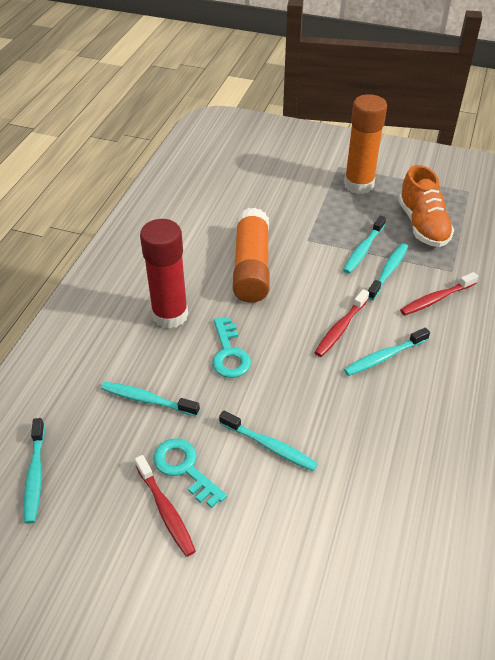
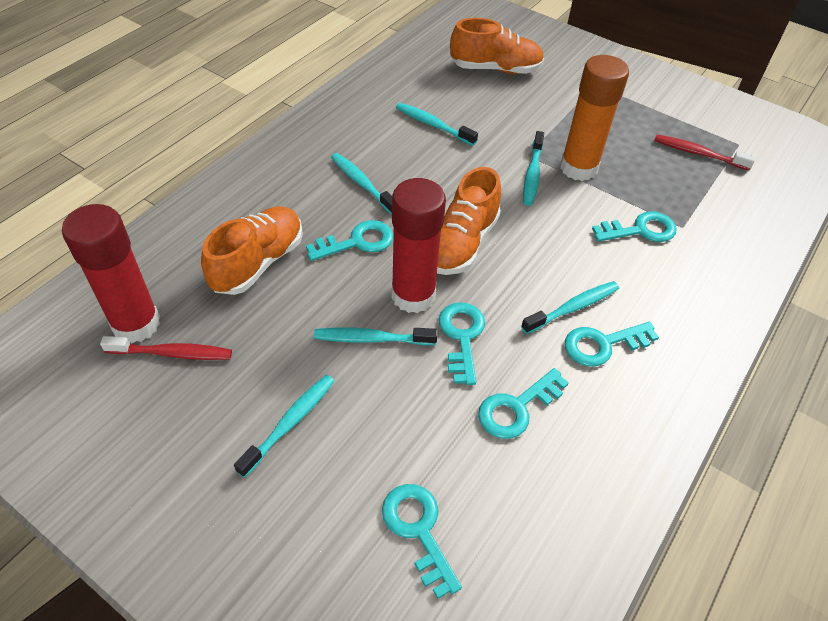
orange glue stick: 2 -> 1
orange shoe: 1 -> 3
red glue stick: 1 -> 2
red toothbrush: 3 -> 2
turquoise key: 2 -> 6

